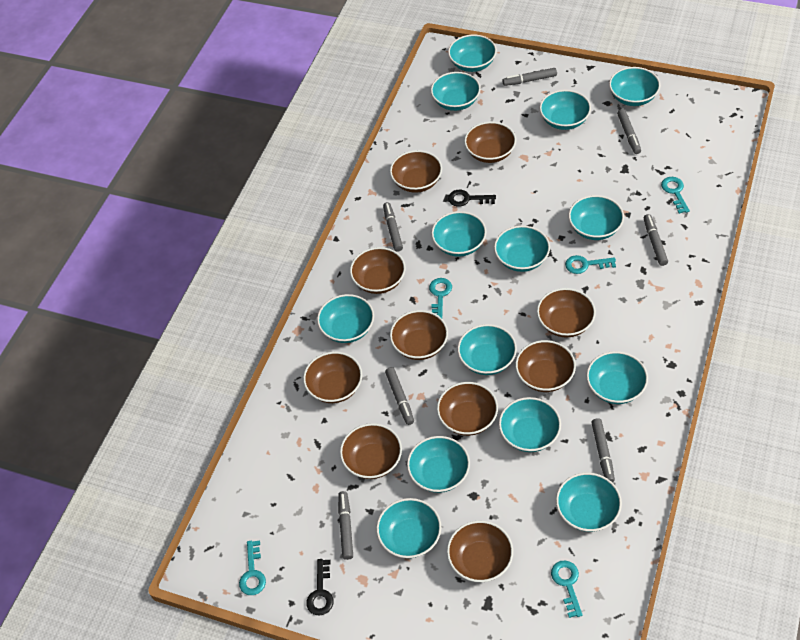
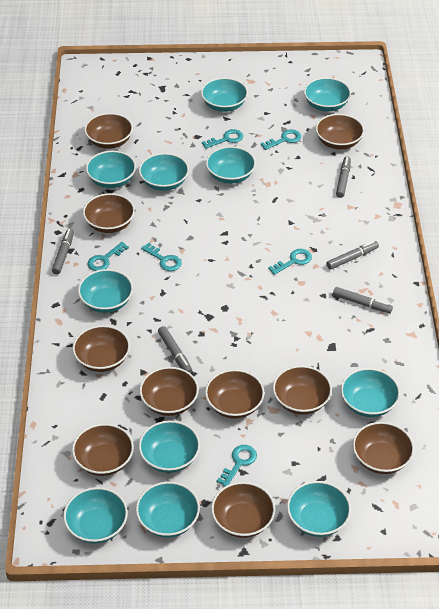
black key: 2 -> 0
grey marker: 7 -> 5
turquoise bowl: 14 -> 11
turquoise key: 5 -> 6

